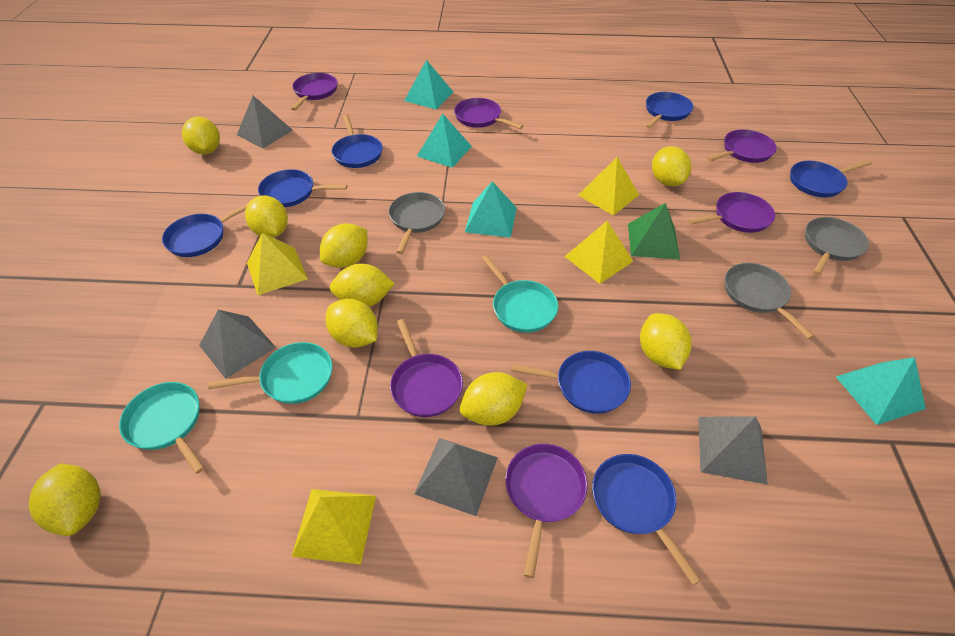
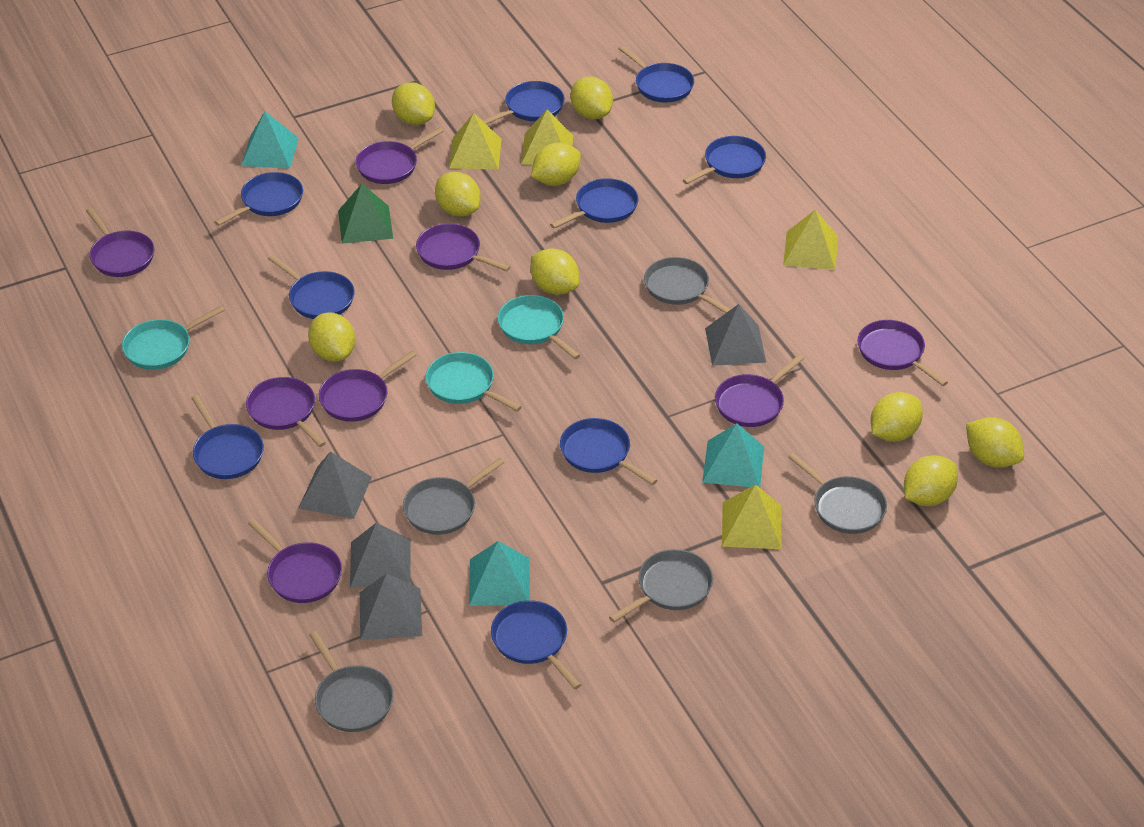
blue pan: 7 -> 9
grey pan: 3 -> 5
purple pan: 6 -> 8
turquoise pyramid: 4 -> 3

